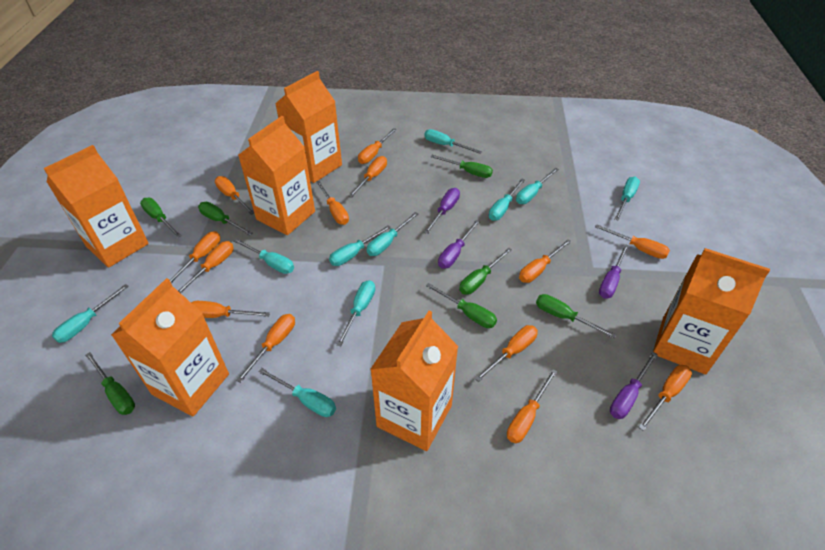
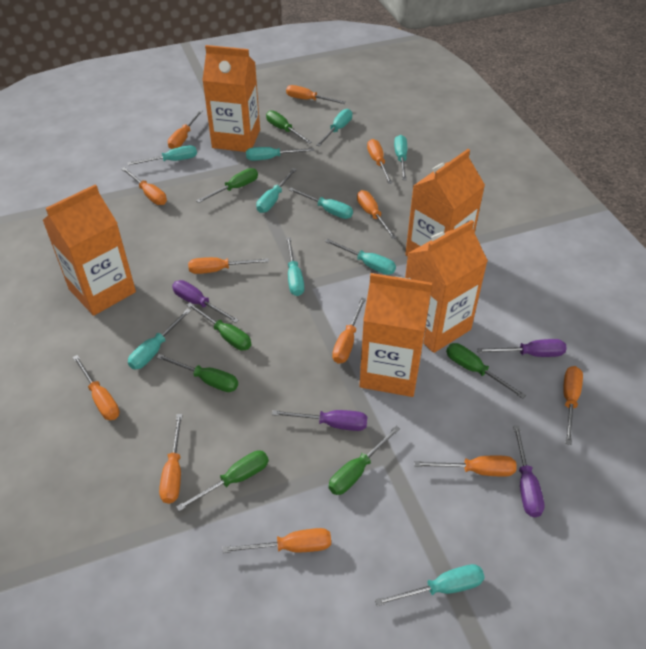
orange carton: 6 -> 5
orange screwdriver: 13 -> 12

